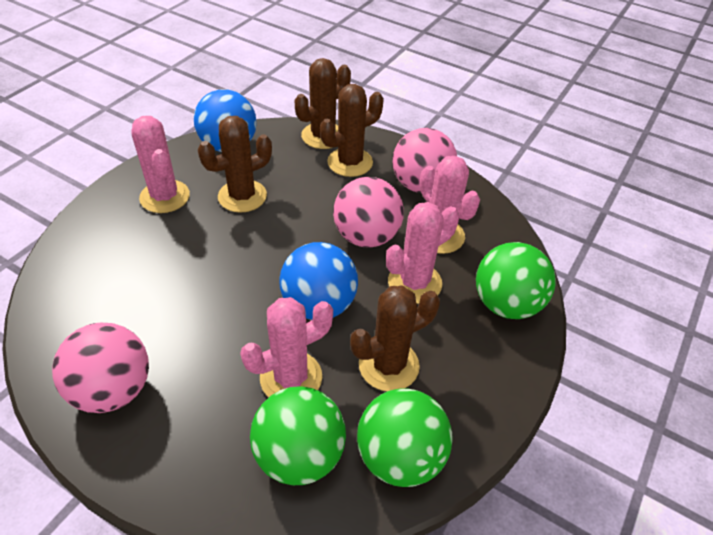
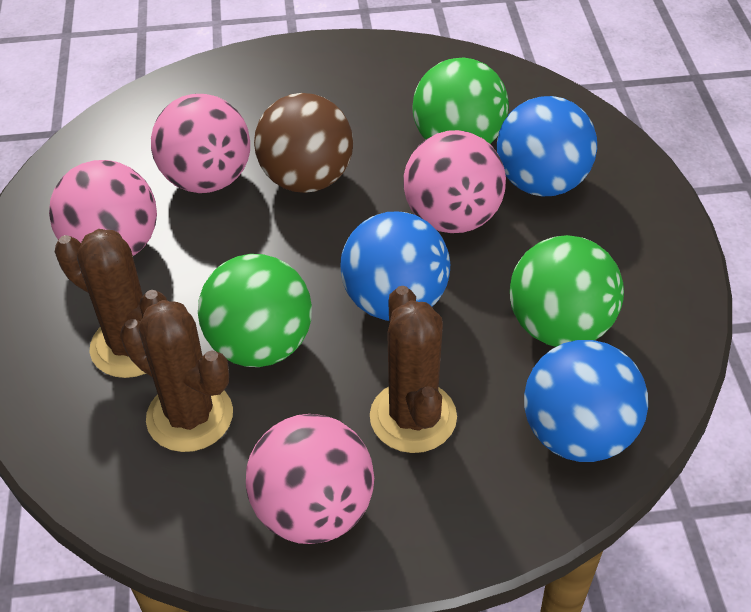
blue ball: 2 -> 3
brown ball: 0 -> 1
brown cactus: 4 -> 3
pink ball: 3 -> 4
pink cactus: 4 -> 0

